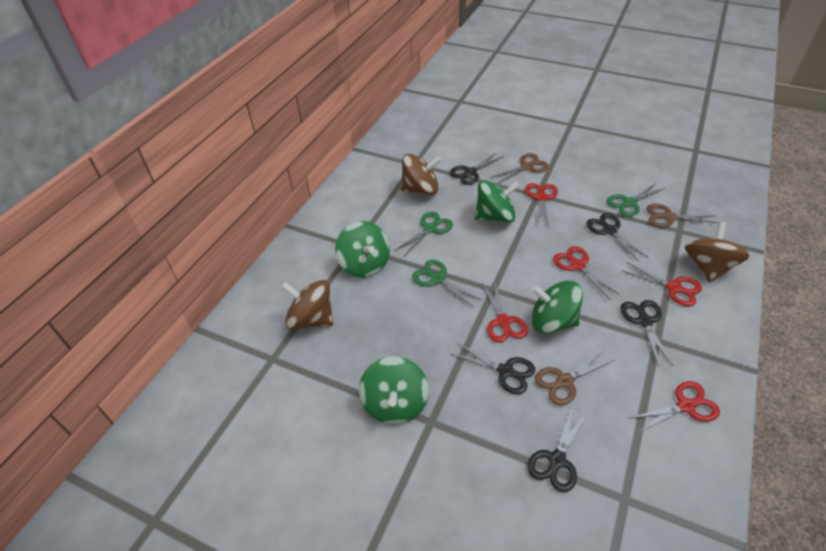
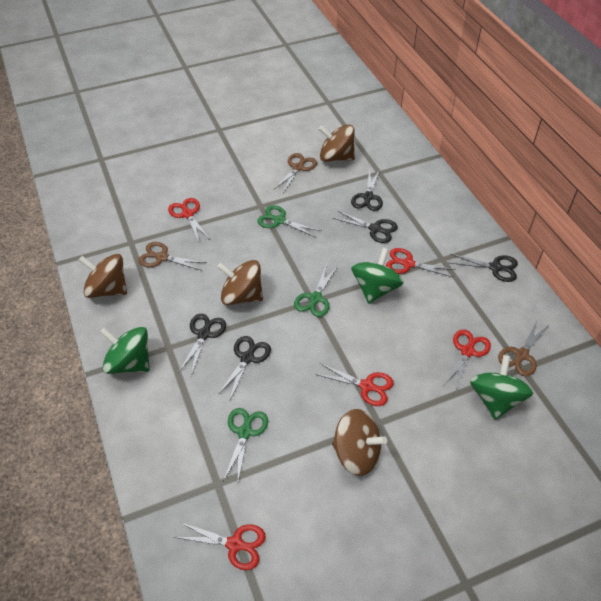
brown spinning top: 3 -> 4
green spinning top: 4 -> 3

